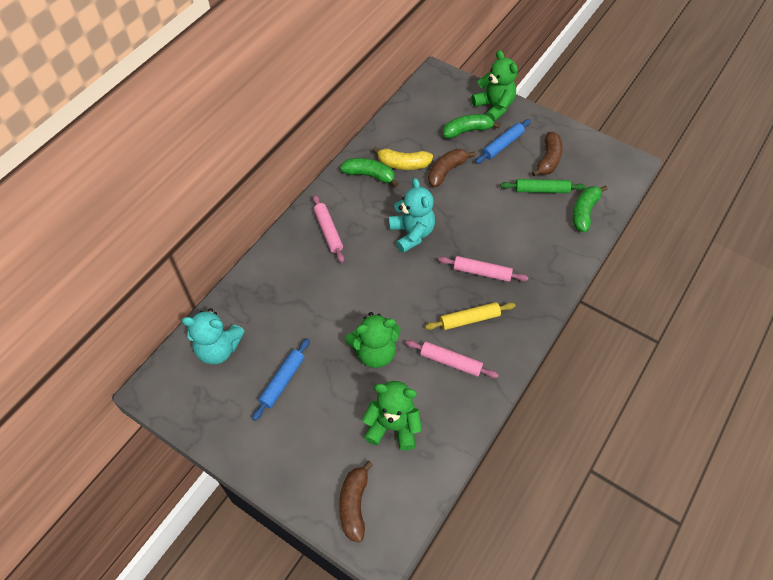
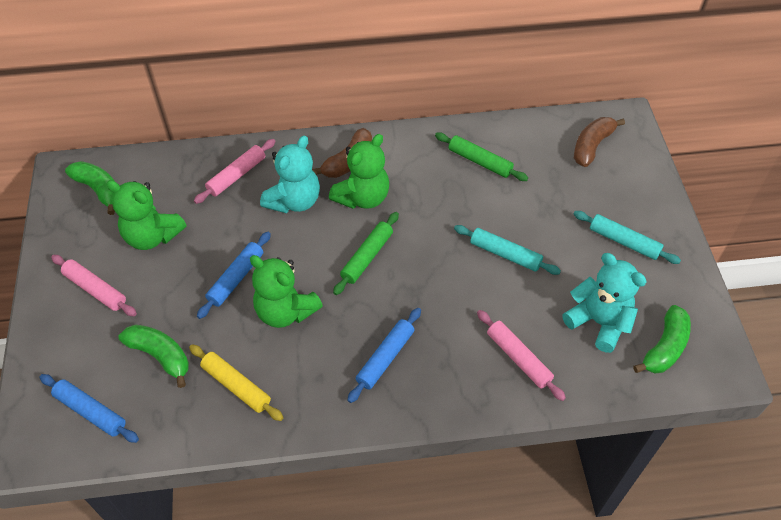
blue rolling pin: 2 -> 3
brown banana: 3 -> 2
green rolling pin: 1 -> 2
turquoise rolling pin: 0 -> 2
yellow banana: 1 -> 0

